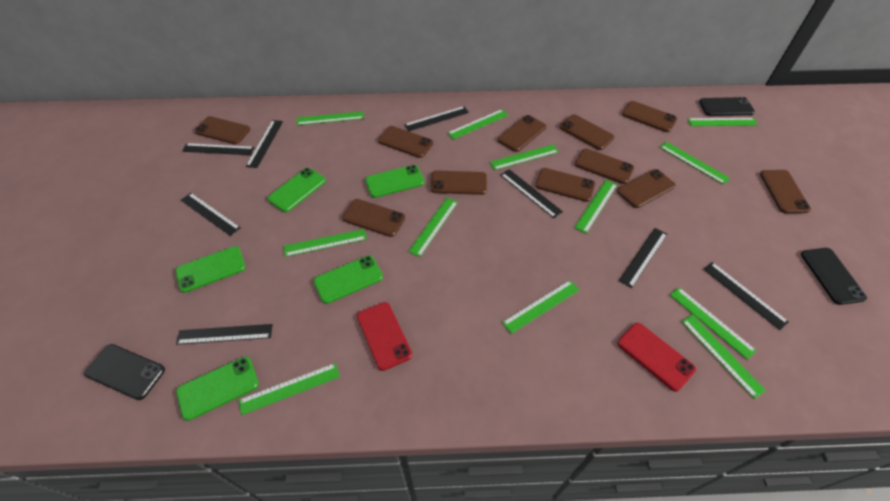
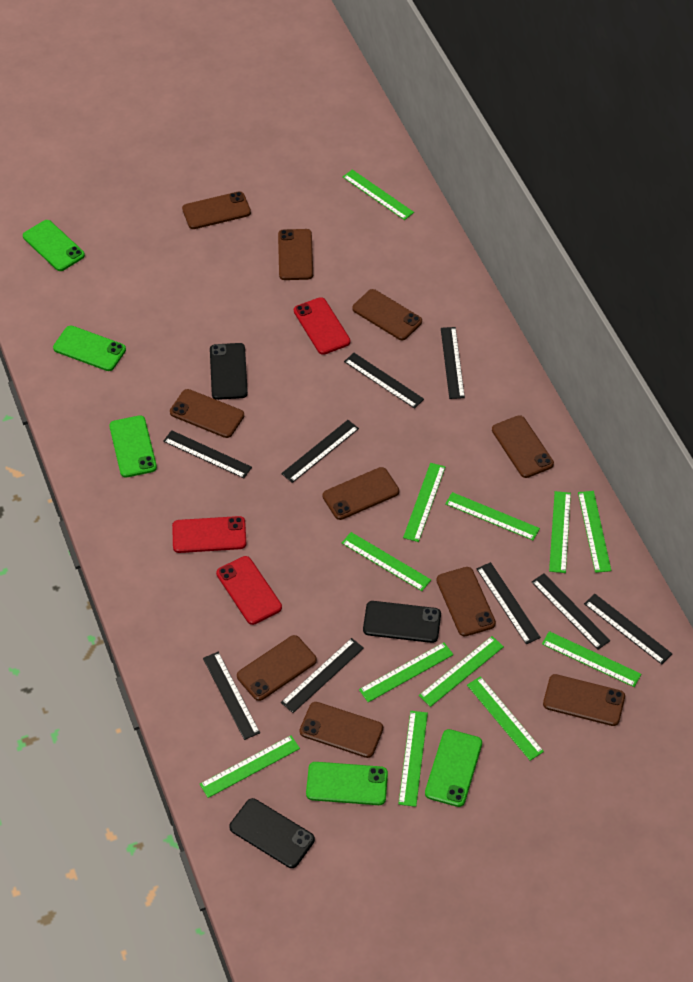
black ruler: 8 -> 9
brown phone: 11 -> 10
red phone: 2 -> 3

